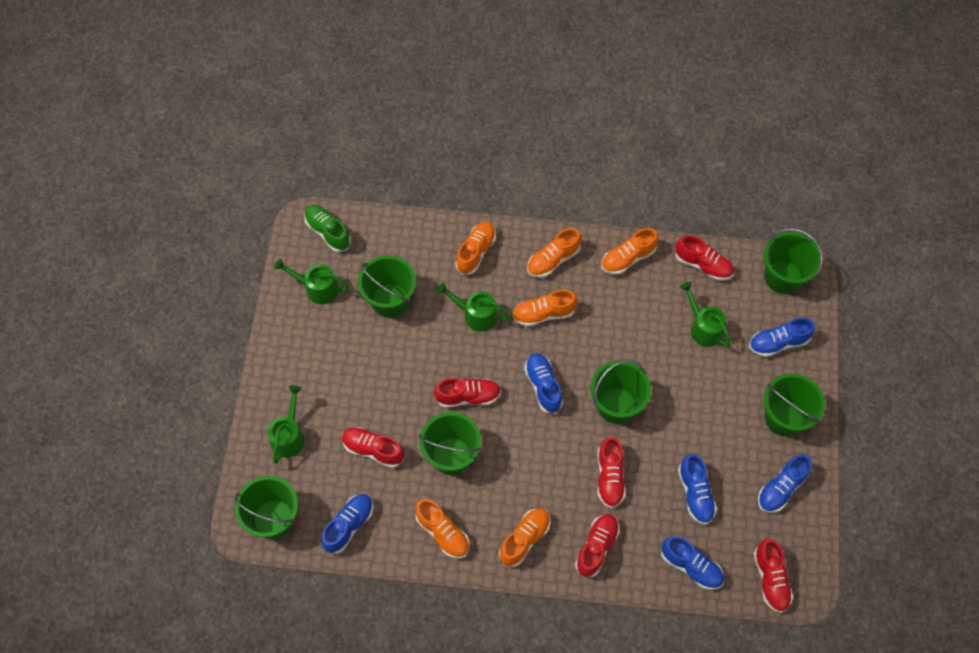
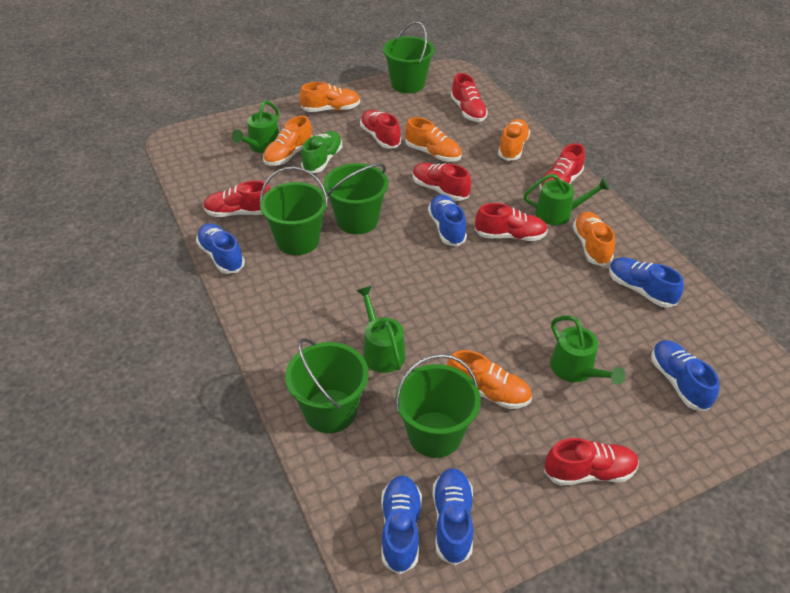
green bucket: 6 -> 5
red shoe: 6 -> 7

